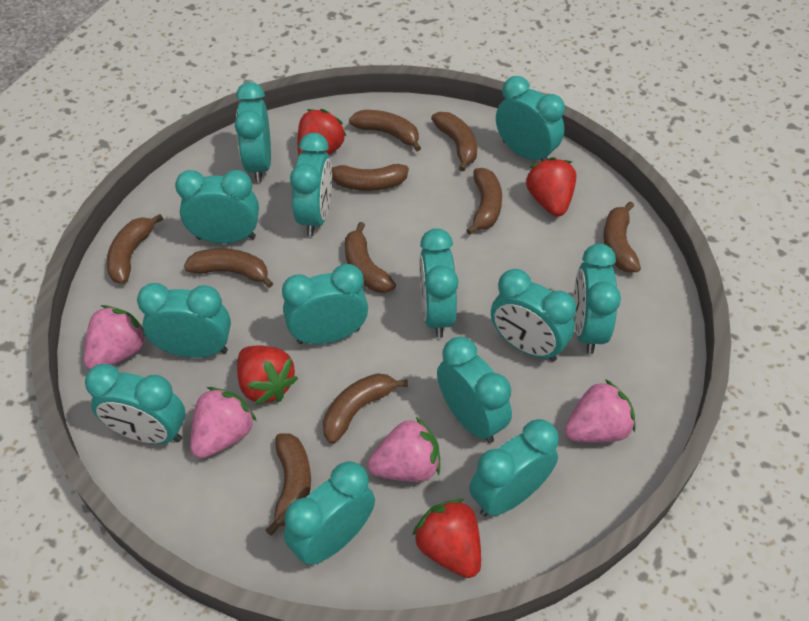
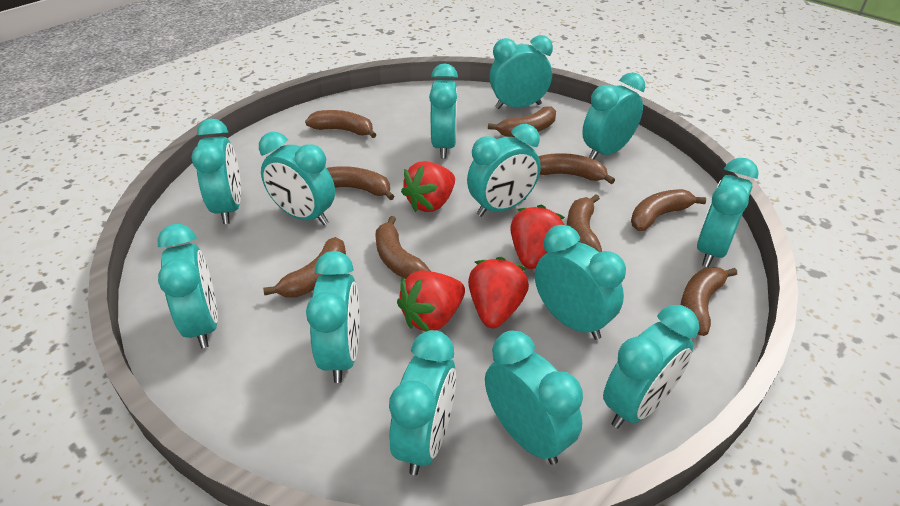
brown banana: 10 -> 9
pink strawberry: 4 -> 0

